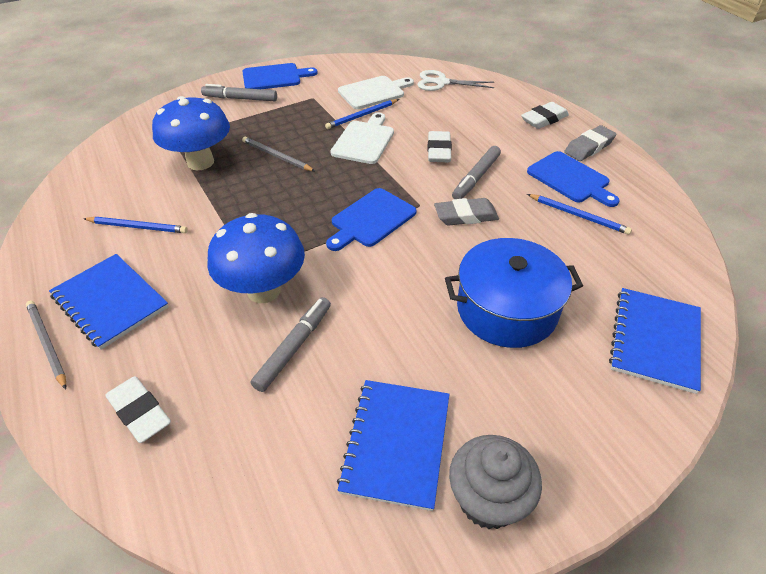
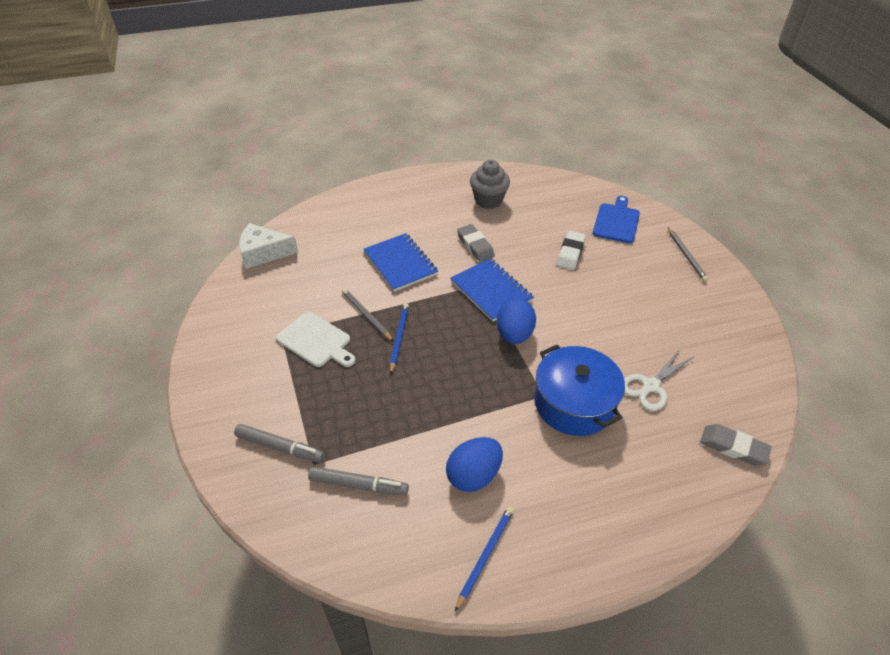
blue cutting board: 3 -> 1
blue egg: 0 -> 2
blue mushroom: 2 -> 0
blue notebook: 3 -> 2
blue pencil: 3 -> 2
grey marker: 3 -> 2
white cheese: 0 -> 1
white cutting board: 2 -> 1
white eraser: 3 -> 1

